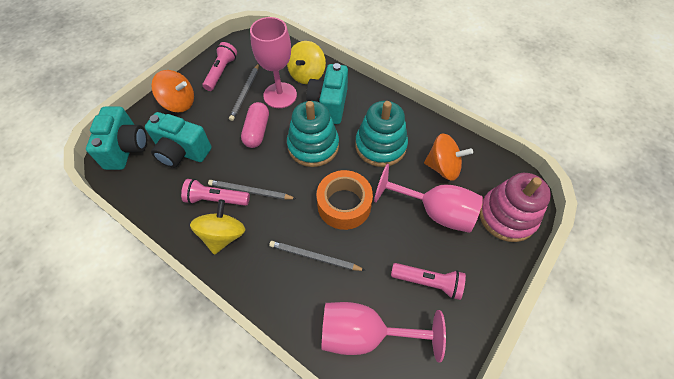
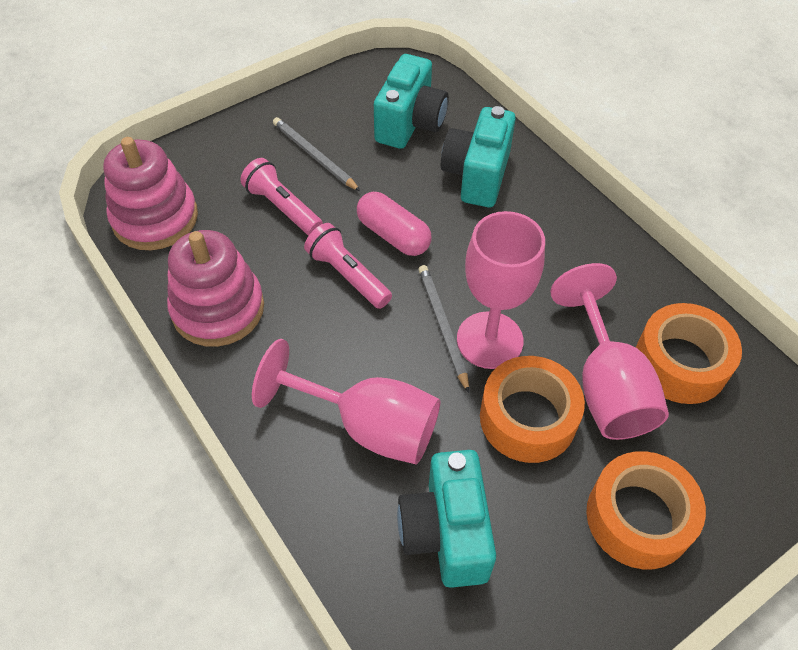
grey pencil: 3 -> 2
orange spinning top: 2 -> 0
orange tape: 1 -> 3
pink flashlight: 3 -> 2
pink stacking toy: 1 -> 2
turquoise stacking toy: 2 -> 0
yellow spinning top: 2 -> 0

